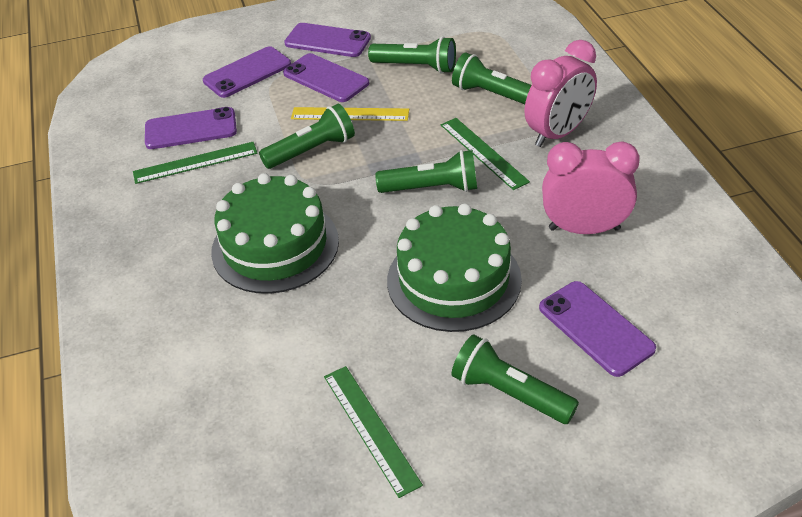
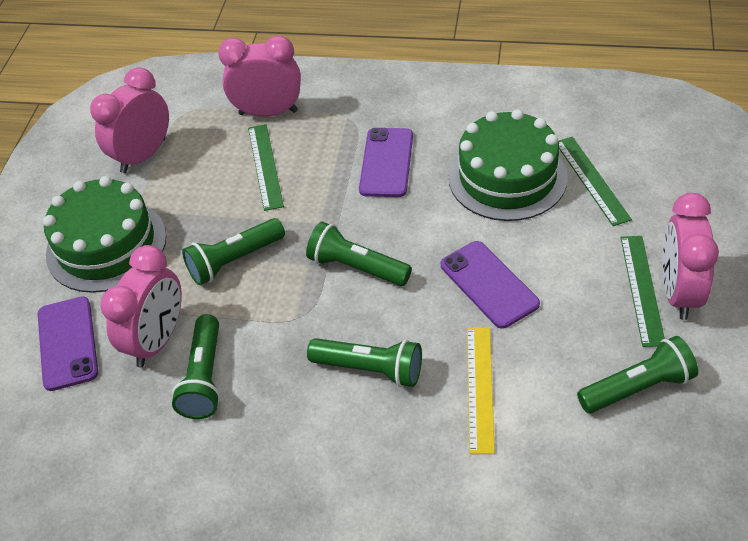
pink clock: 2 -> 4
purple phone: 5 -> 3

